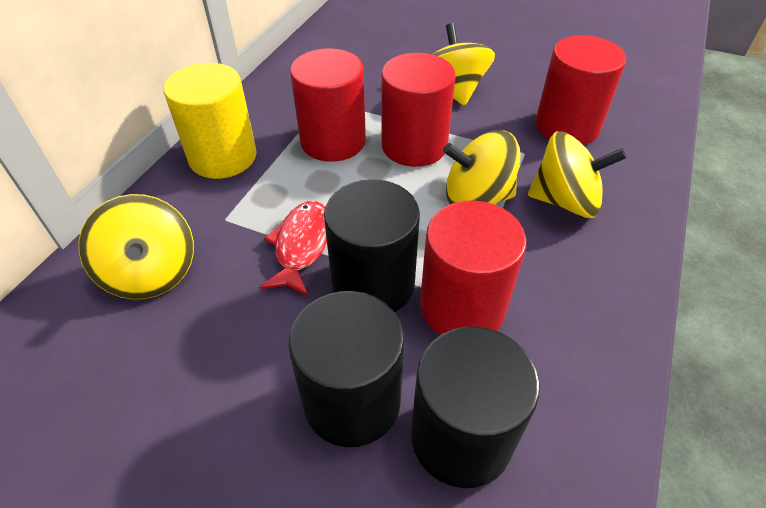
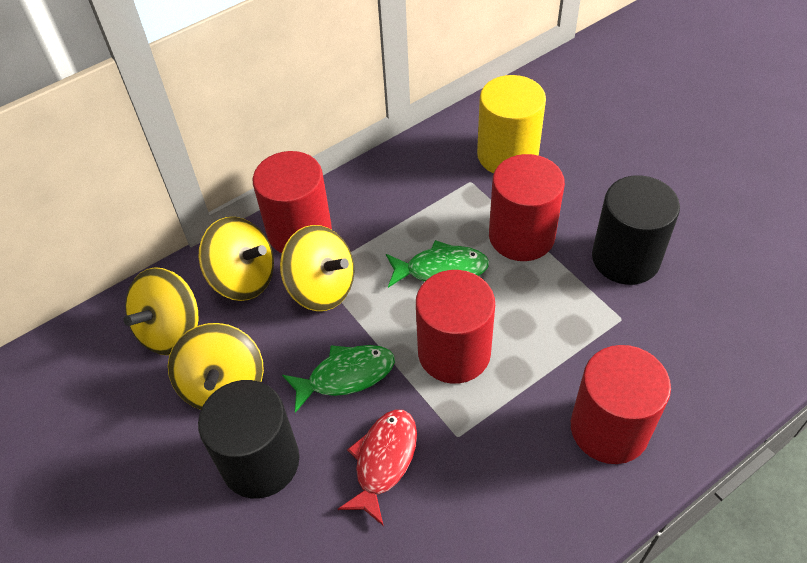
black cylinder: 3 -> 2
green fish: 0 -> 2

